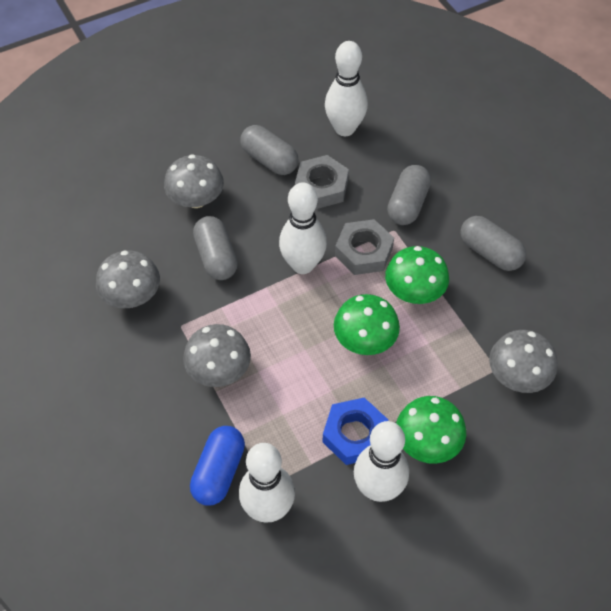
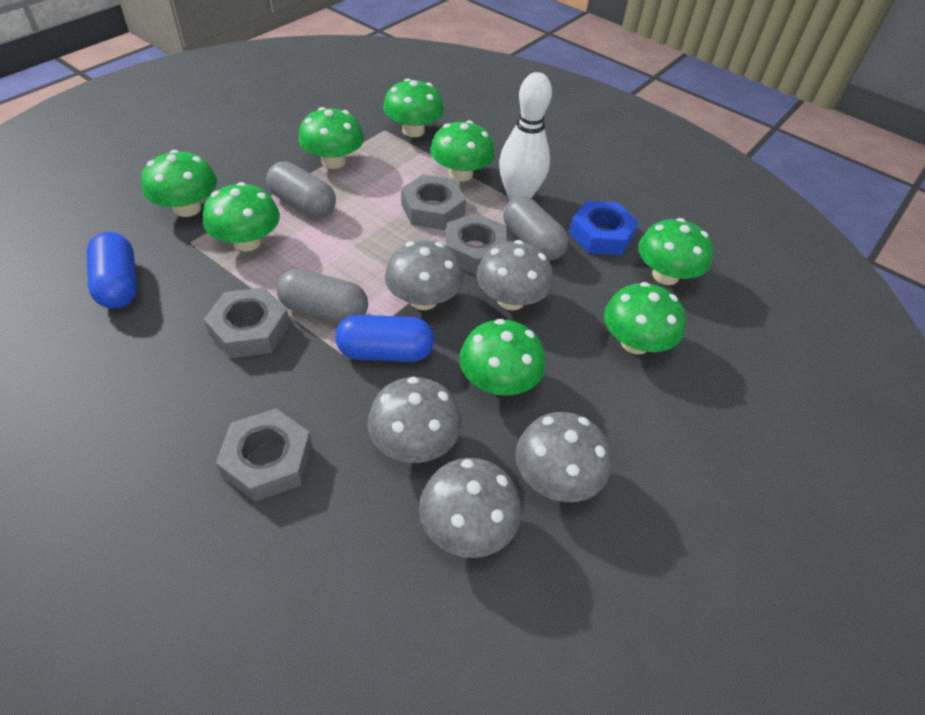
blue capsule: 1 -> 2
green mushroom: 3 -> 8
grey capsule: 4 -> 3
grey mushroom: 4 -> 5
grey nut: 2 -> 4
white bowling pin: 4 -> 1

